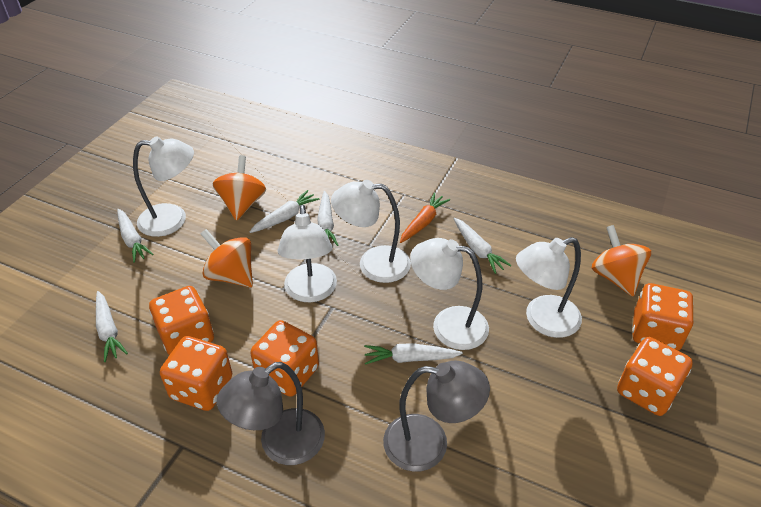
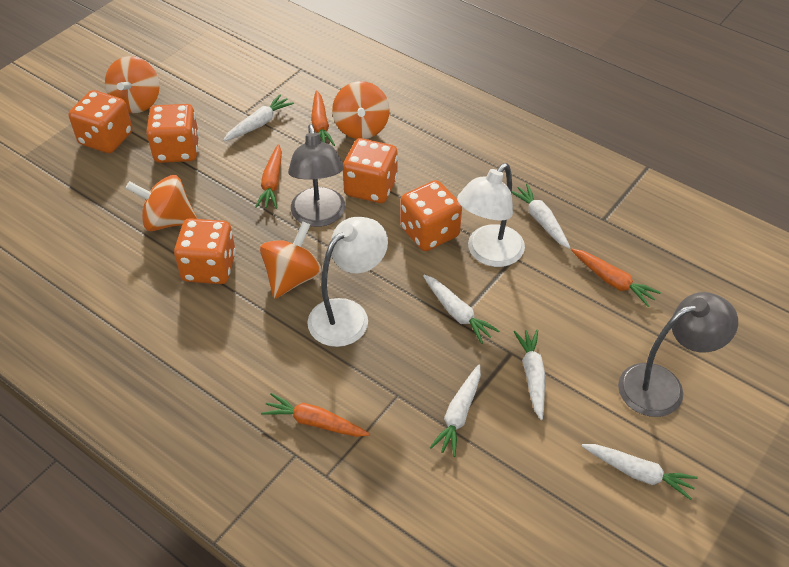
orange carrot: 1 -> 4
orange spinning top: 3 -> 4
white lamp: 5 -> 2

